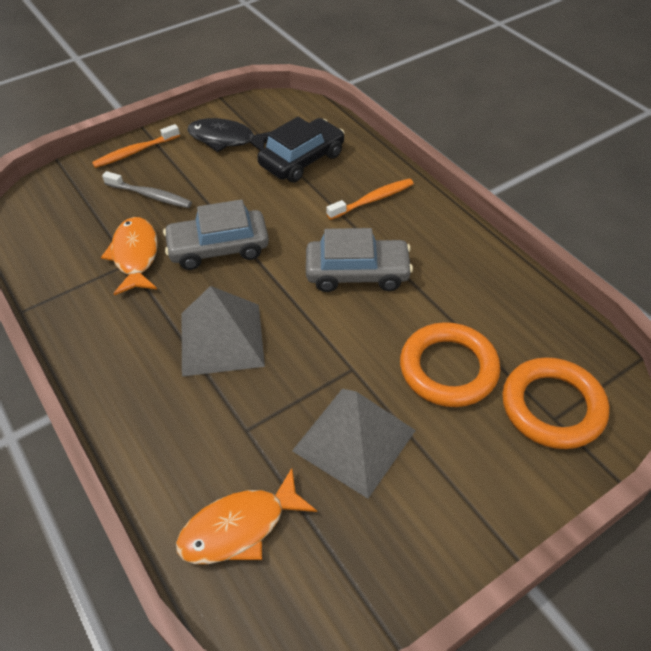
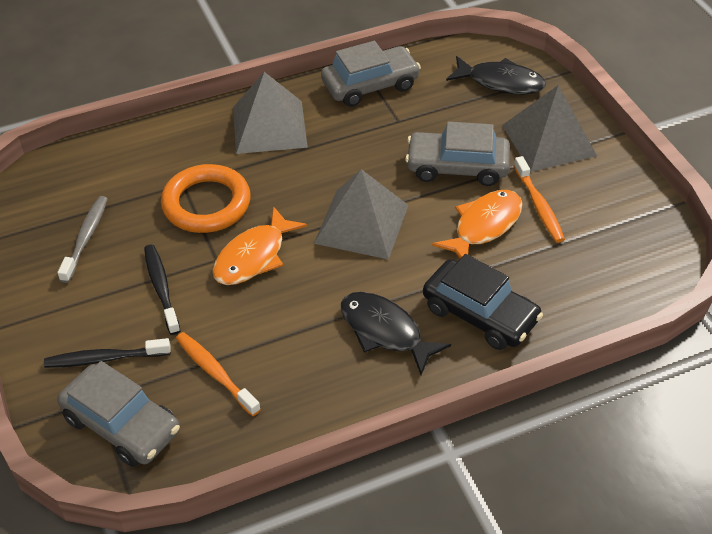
black fish: 1 -> 2
black toothbrush: 0 -> 2
grey car: 2 -> 3
grey pyramid: 2 -> 3
orange ring: 2 -> 1

